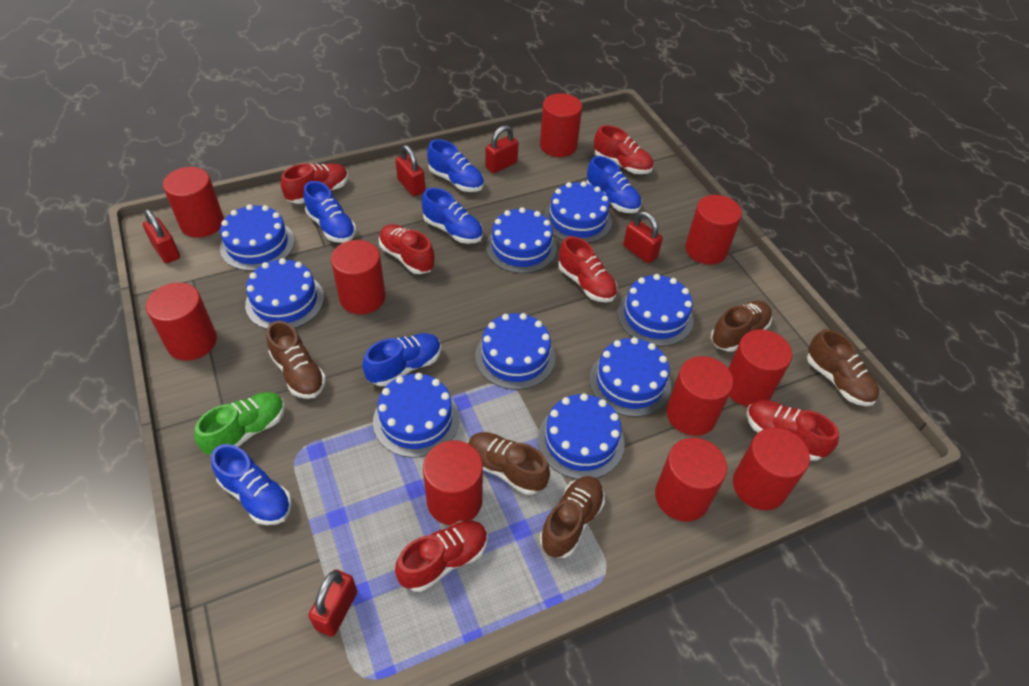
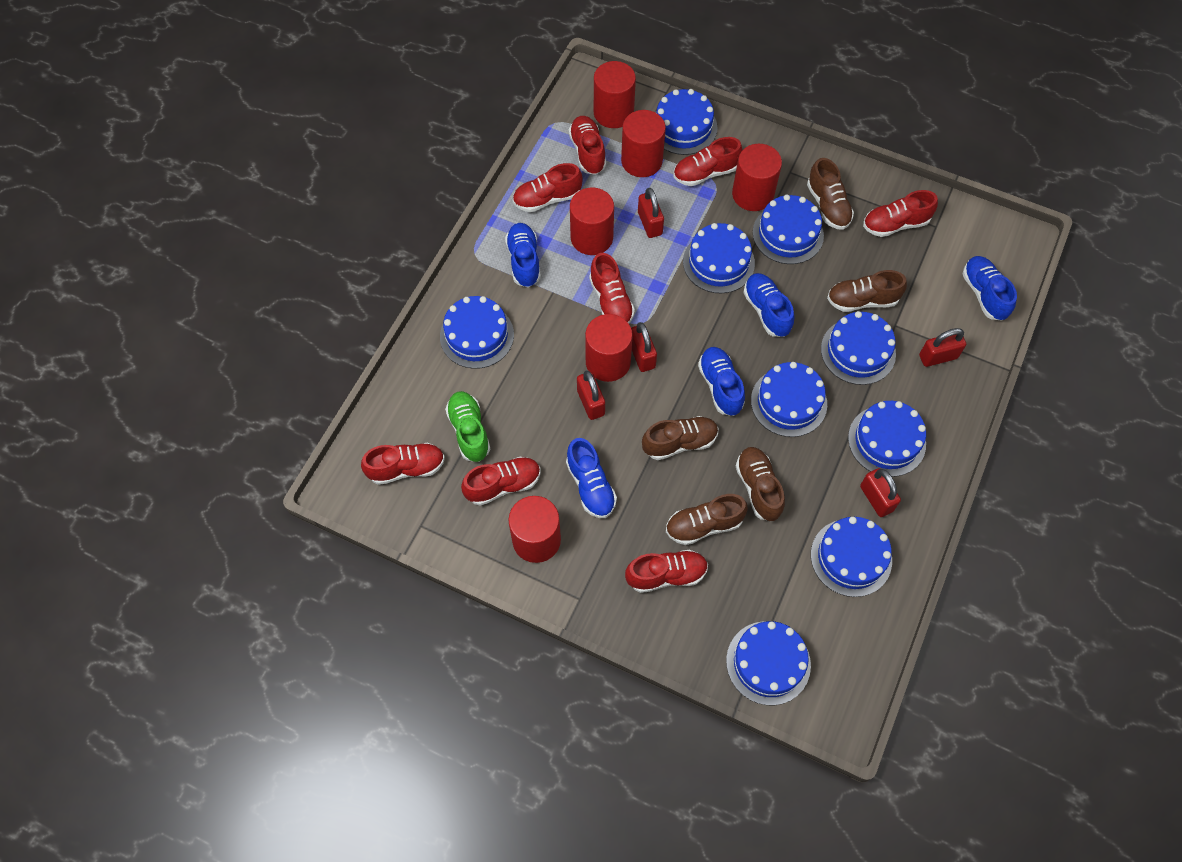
blue shoe: 6 -> 5
red cylinder: 10 -> 6
red shoe: 6 -> 8

